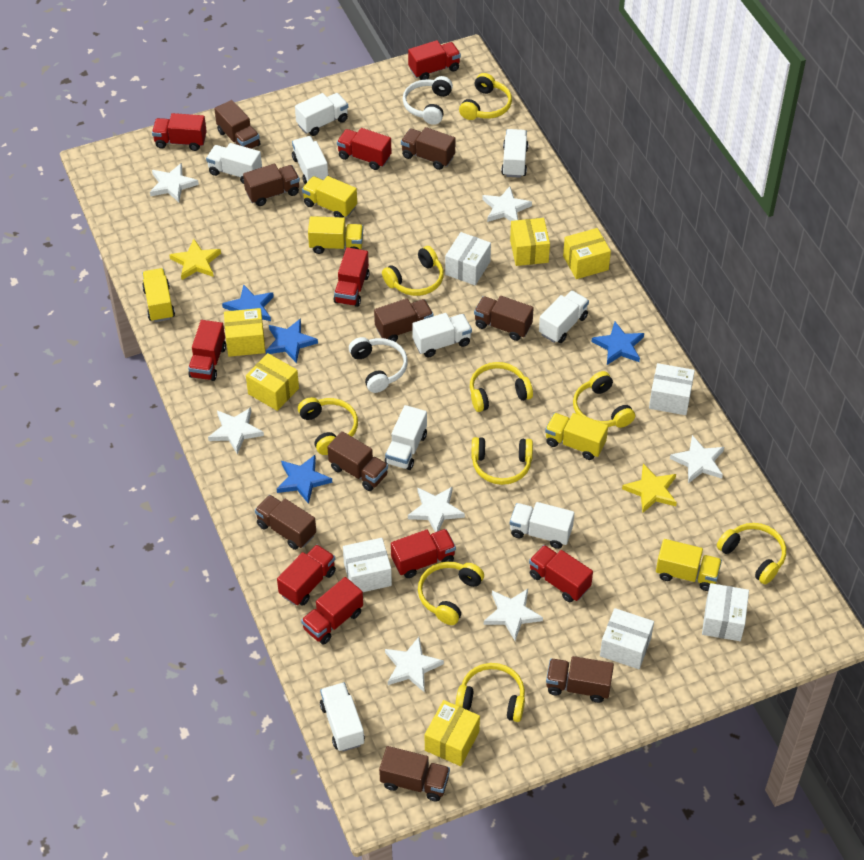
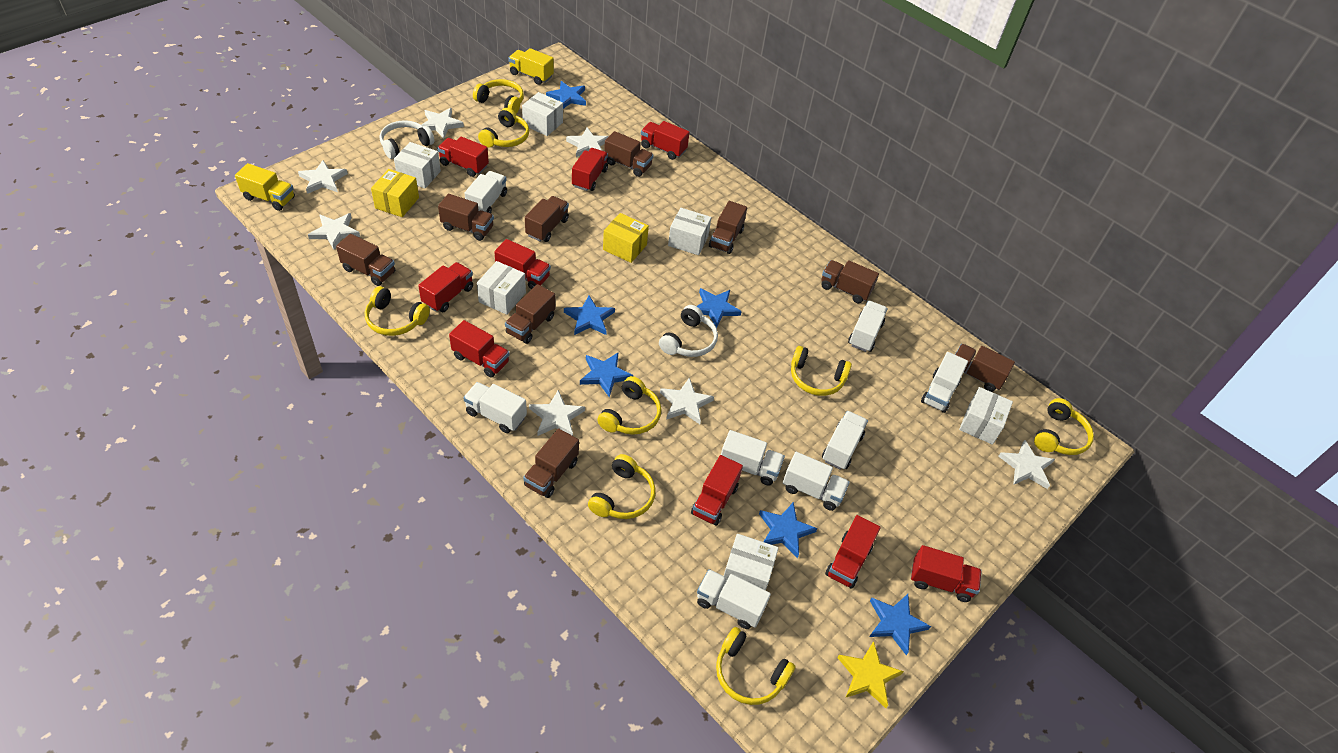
blue star: 4 -> 6
white box: 5 -> 6
white truck: 9 -> 8
yellow box: 5 -> 2
yellow headphones: 9 -> 8
yellow star: 2 -> 1
yellow truck: 5 -> 2

